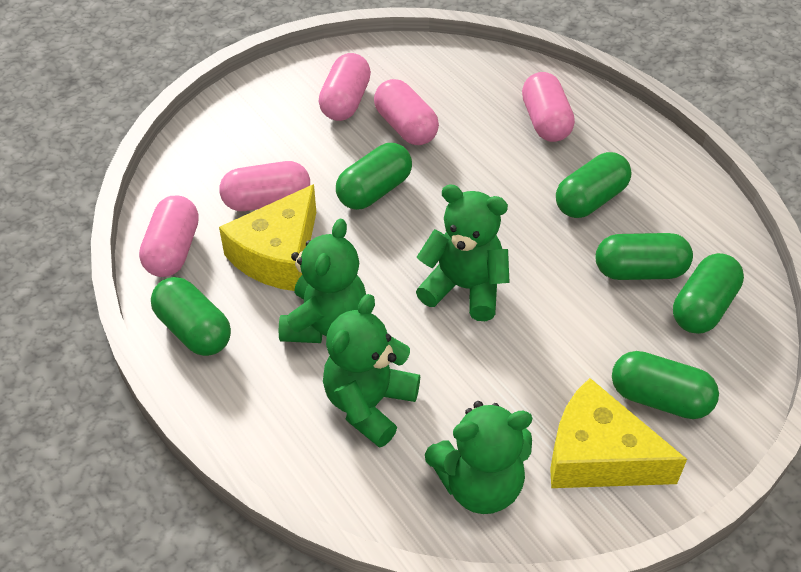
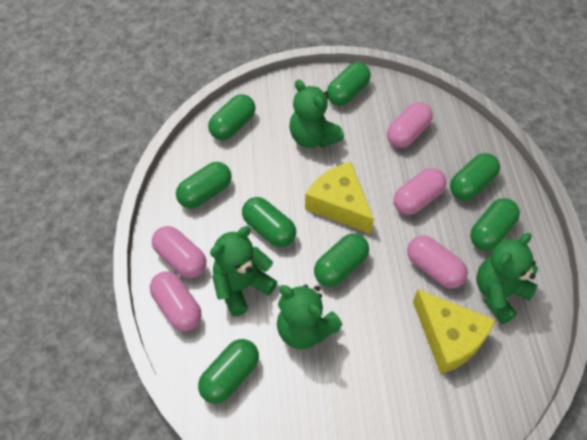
green capsule: 6 -> 8

